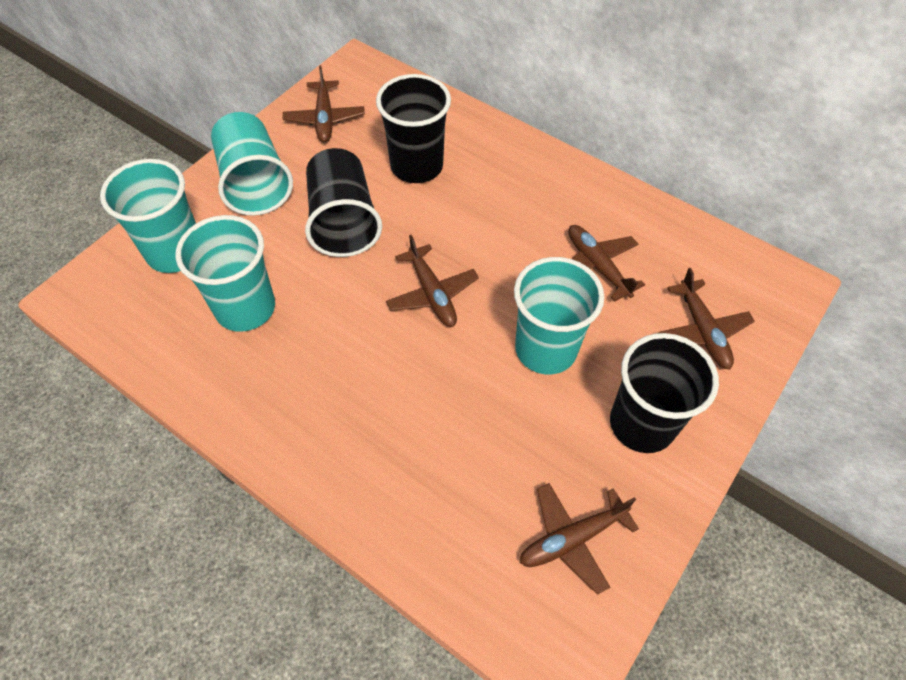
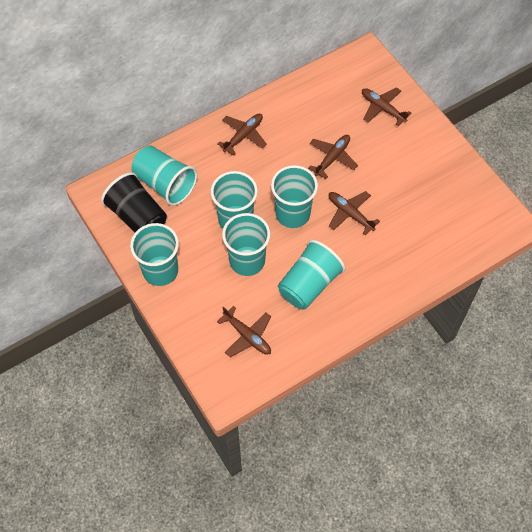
black cup: 3 -> 1
turquoise cup: 4 -> 6

